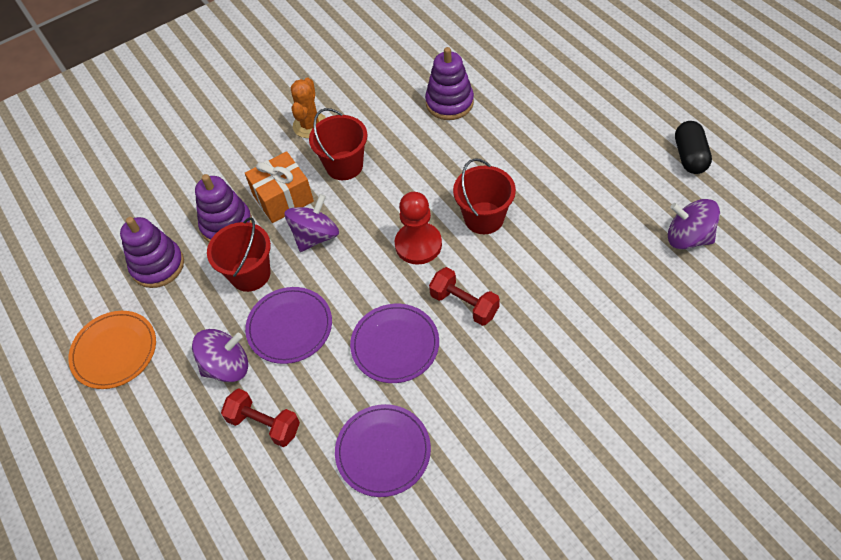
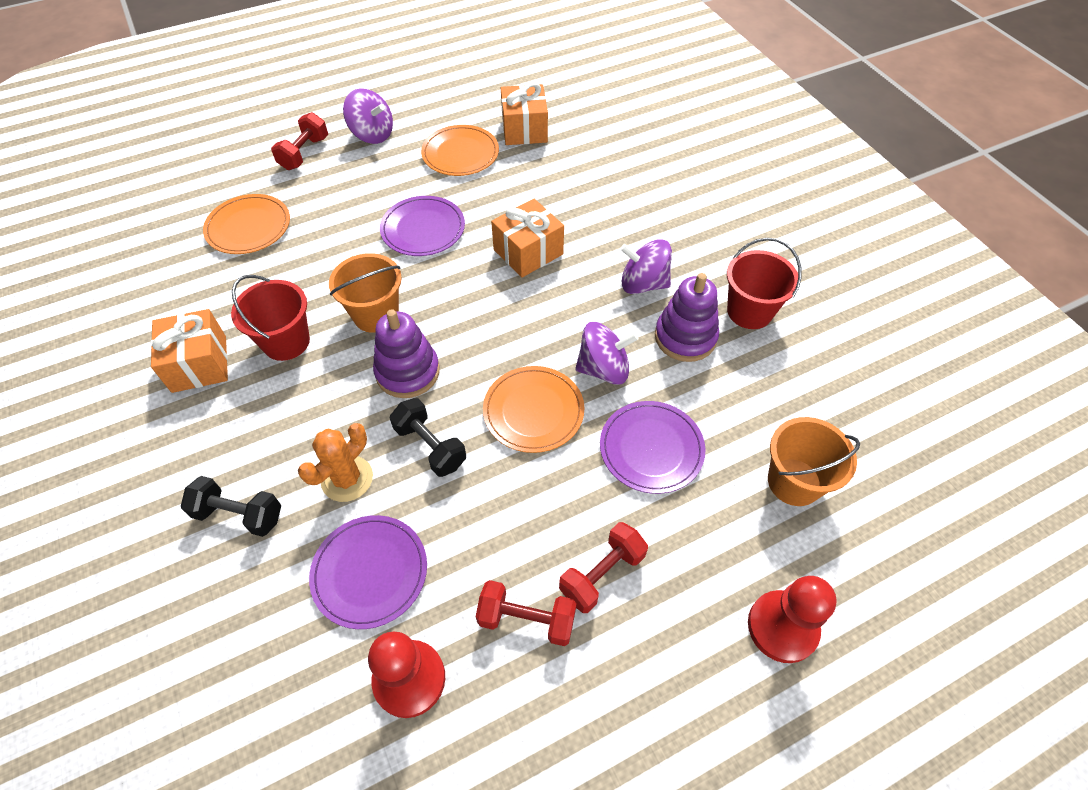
black capsule: 1 -> 0
black dumbbell: 0 -> 2
orange bucket: 0 -> 2
orange gift: 1 -> 3
orange plate: 1 -> 3
purple stacking toy: 3 -> 2
red bucket: 3 -> 2
red dumbbell: 2 -> 3
red pawn: 1 -> 2

